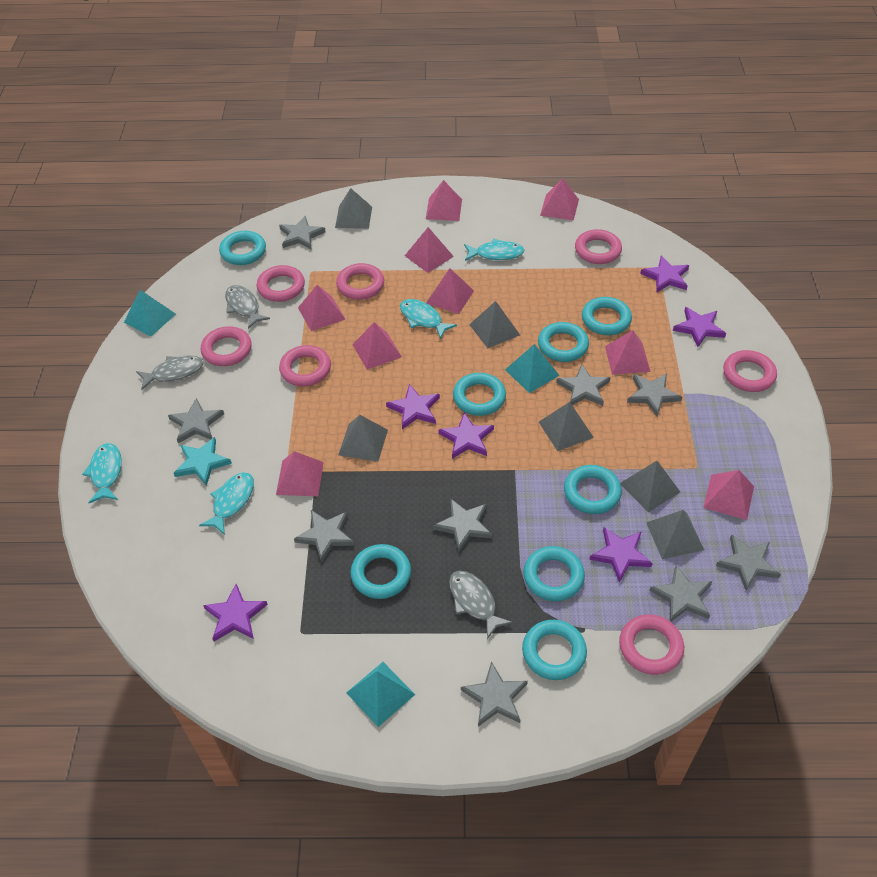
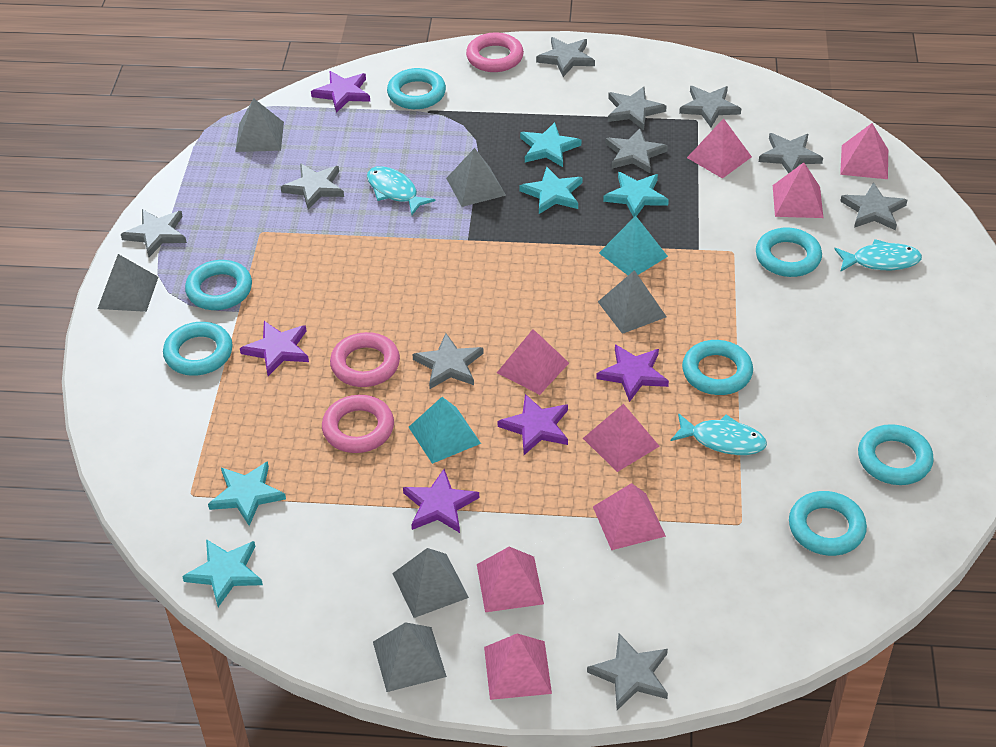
grey fish: 3 -> 0
grey star: 9 -> 10
pink pyramid: 9 -> 8
pink ring: 7 -> 3
purple star: 6 -> 5
turquoise fish: 4 -> 3
turquoise pyramid: 3 -> 2
turquoise ring: 8 -> 7
turquoise star: 1 -> 5

